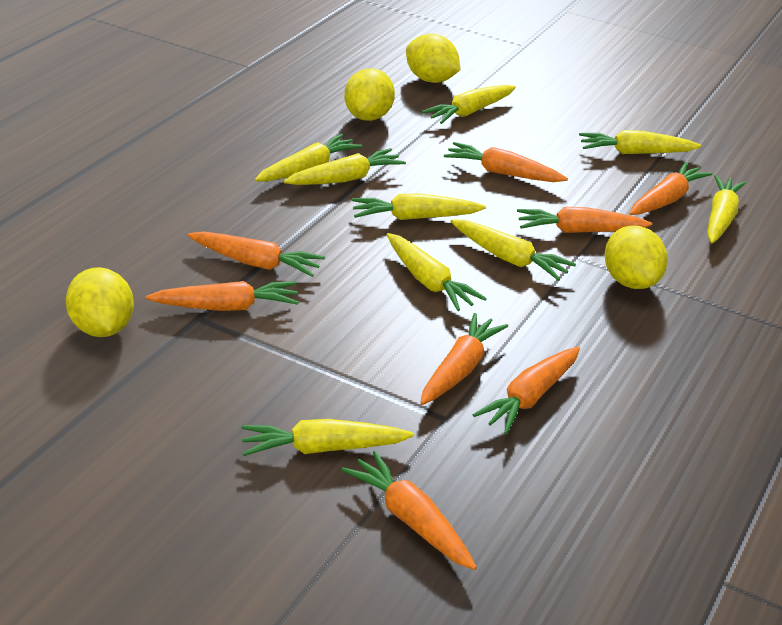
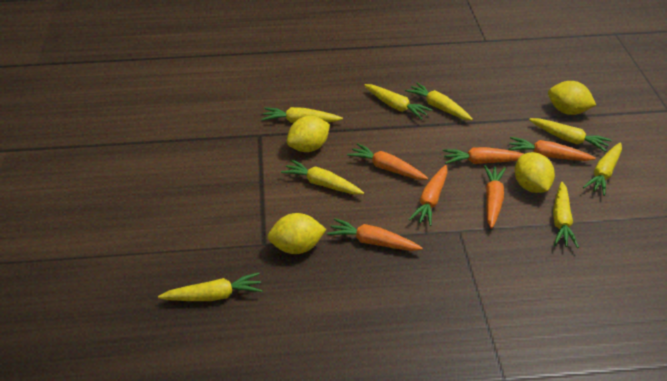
orange carrot: 8 -> 6
yellow carrot: 9 -> 8

